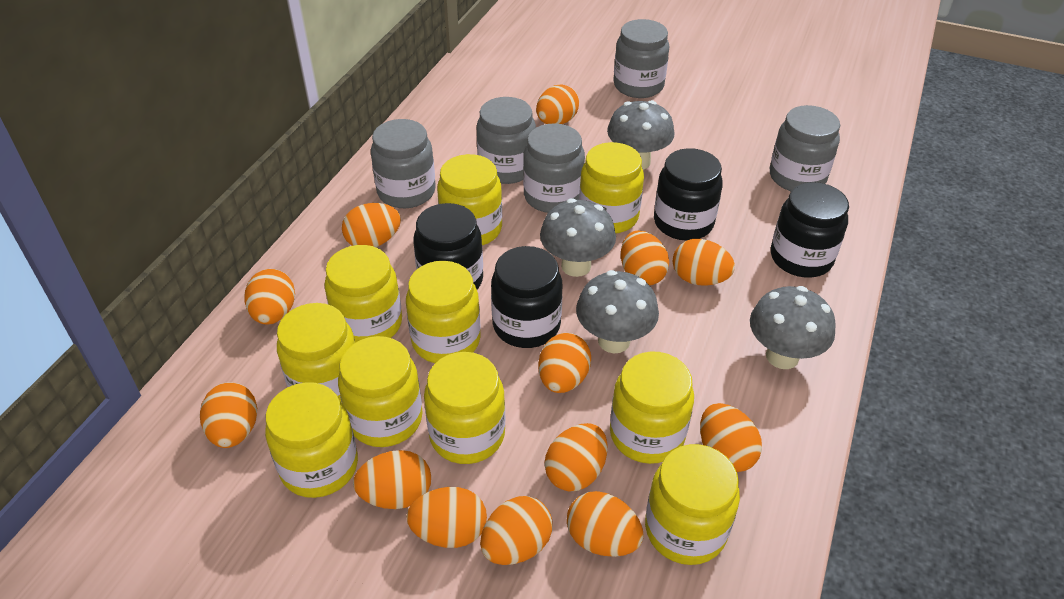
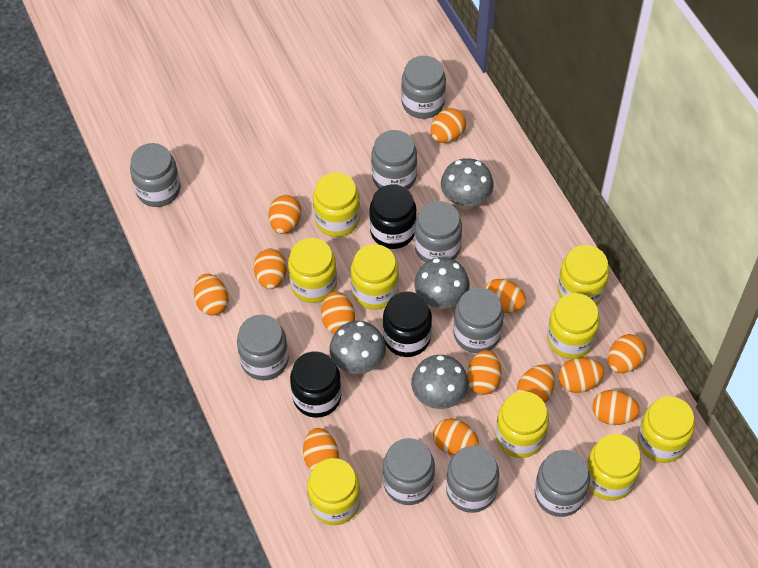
black jar: 4 -> 3
grey jar: 5 -> 9
yellow jar: 10 -> 9

